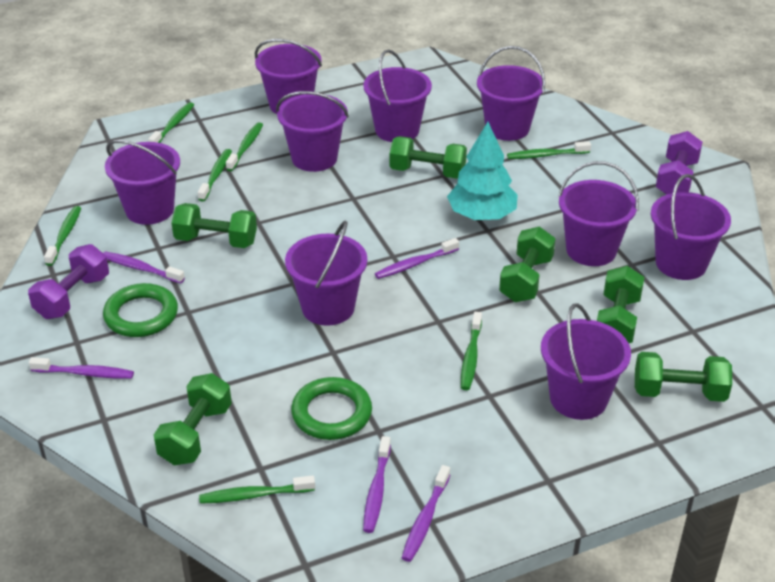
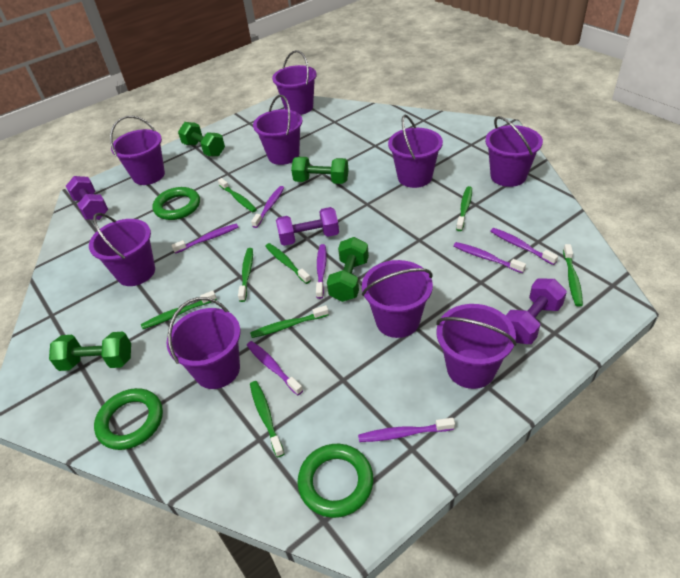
green dumbbell: 6 -> 4
green ring: 2 -> 3
green toothbrush: 7 -> 8
purple dumbbell: 2 -> 3
purple toothbrush: 5 -> 7
turquoise tree: 1 -> 0

